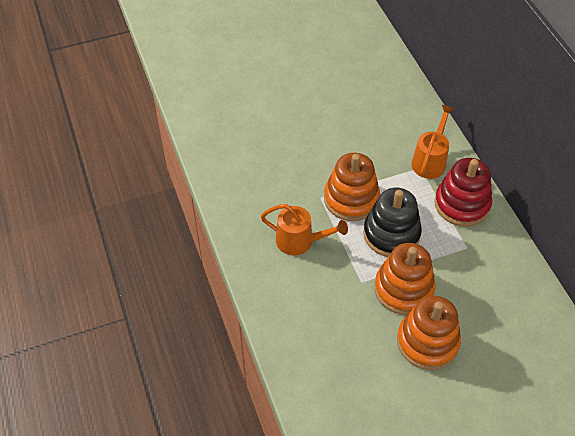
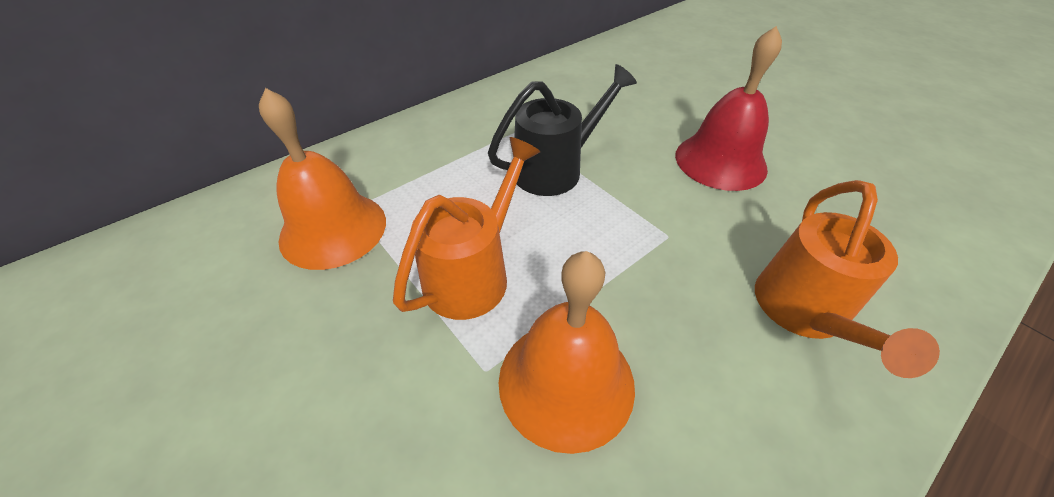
black stacking toy: 1 -> 0
black watering can: 0 -> 1
orange bell: 0 -> 2
orange stacking toy: 3 -> 0
red bell: 0 -> 1
red stacking toy: 1 -> 0

